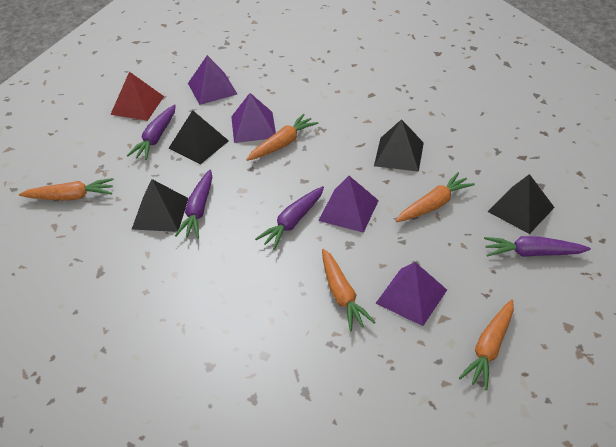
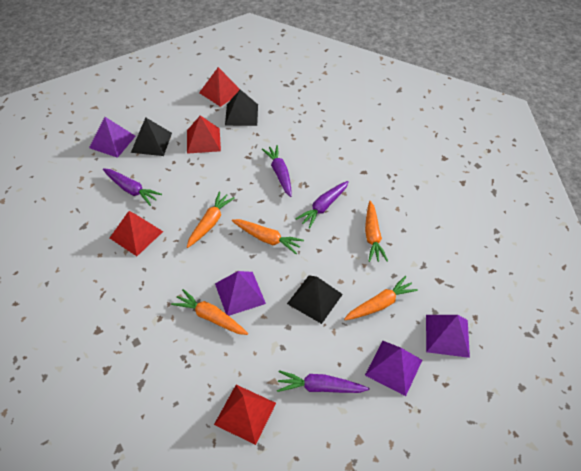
black pyramid: 4 -> 3
red pyramid: 1 -> 4

